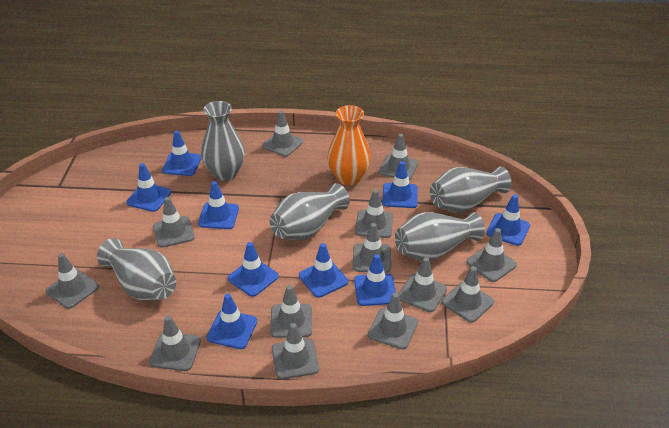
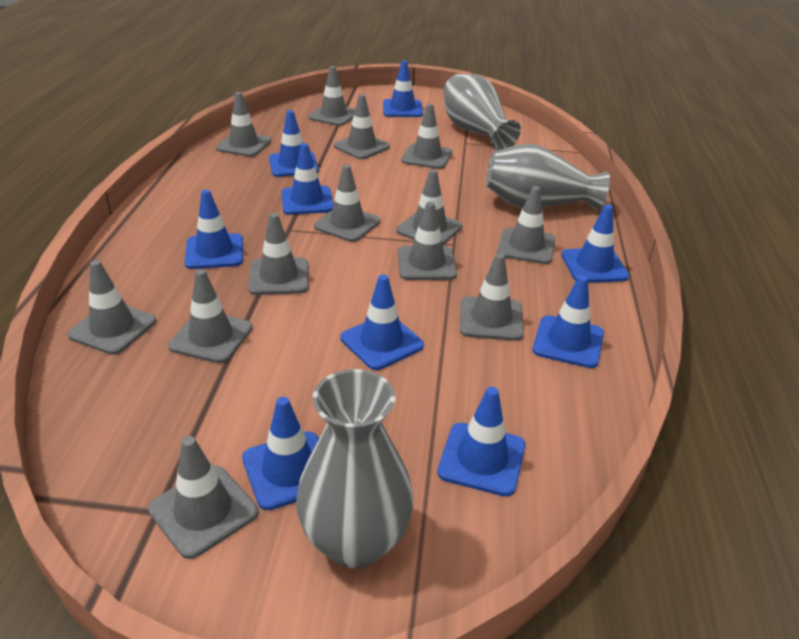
grey vase: 5 -> 3
orange vase: 1 -> 0

